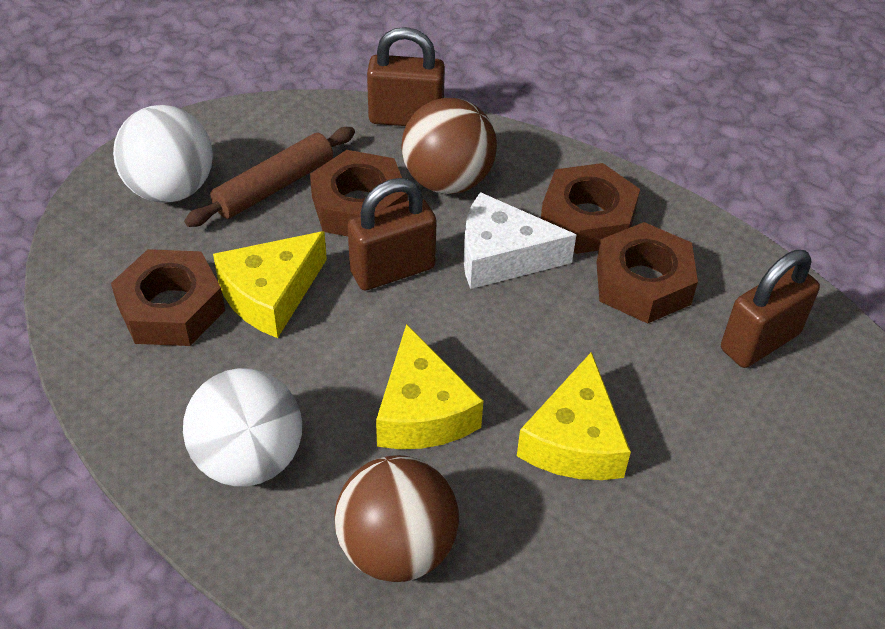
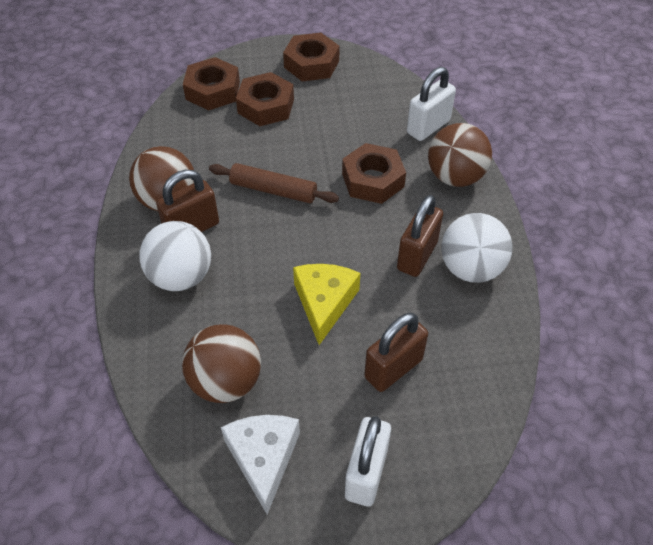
brown ball: 2 -> 3
white padlock: 0 -> 2
yellow cheese: 3 -> 1

